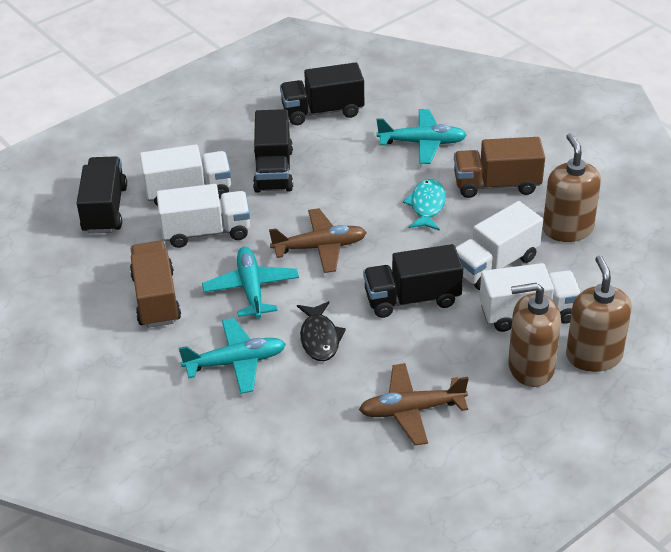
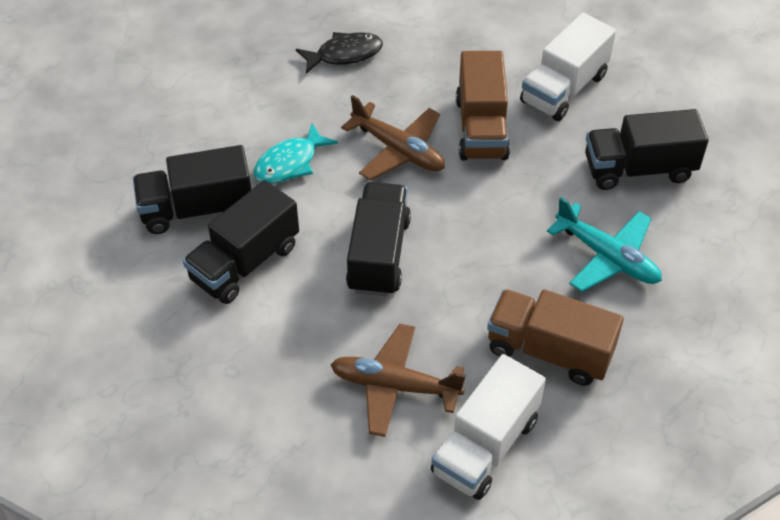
brown soap dispenser: 3 -> 0
turquoise plane: 3 -> 1
white truck: 4 -> 2

